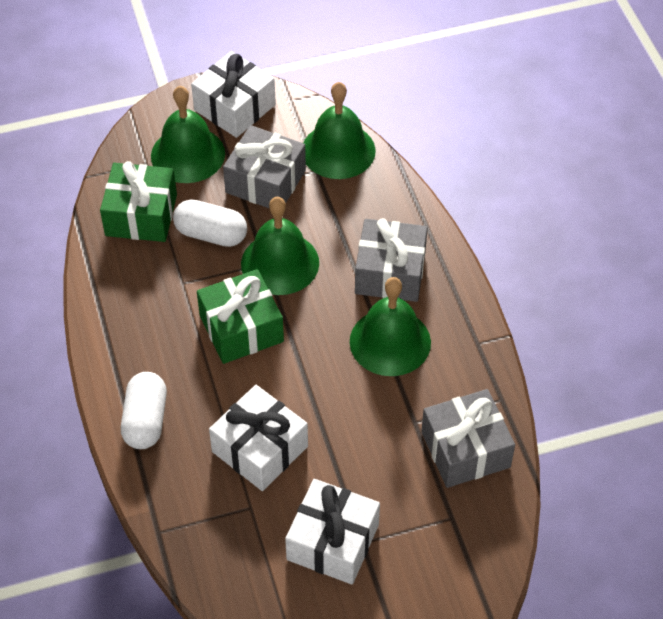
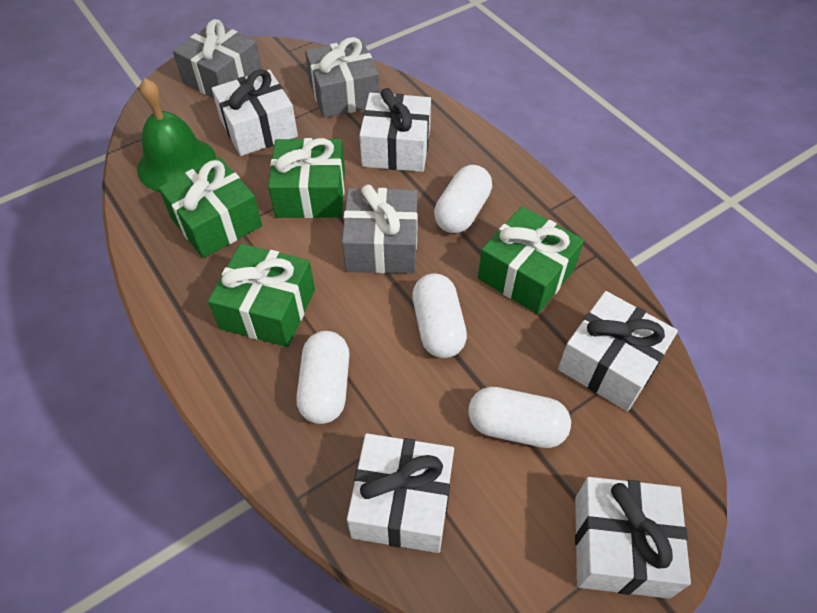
green bell: 4 -> 1
green gift: 2 -> 4
white capsule: 2 -> 4
white gift: 3 -> 5

